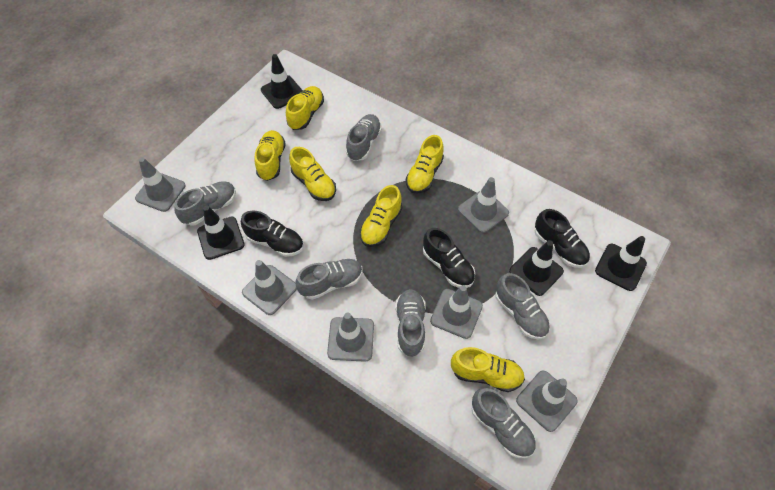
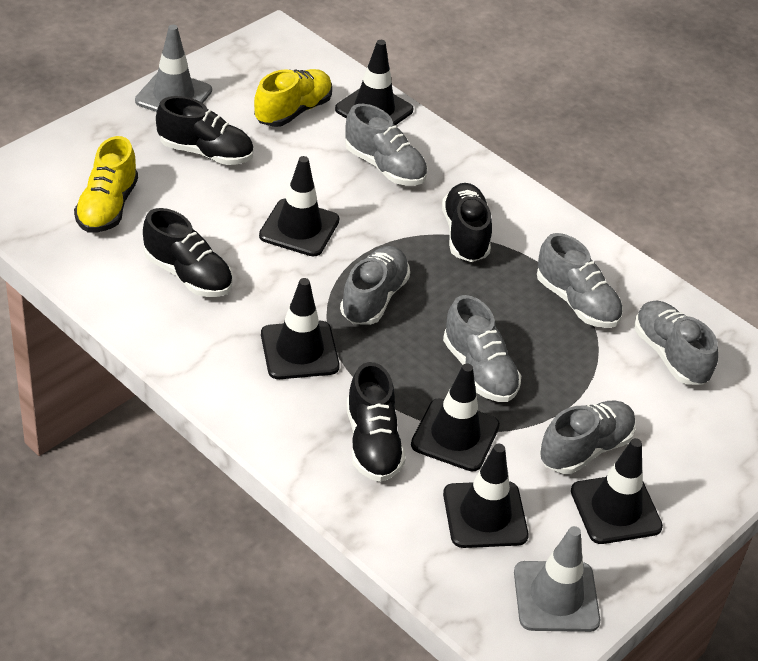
black shoe: 3 -> 4
black traffic cone: 4 -> 6
grey traffic cone: 6 -> 2
yellow shoe: 6 -> 2

